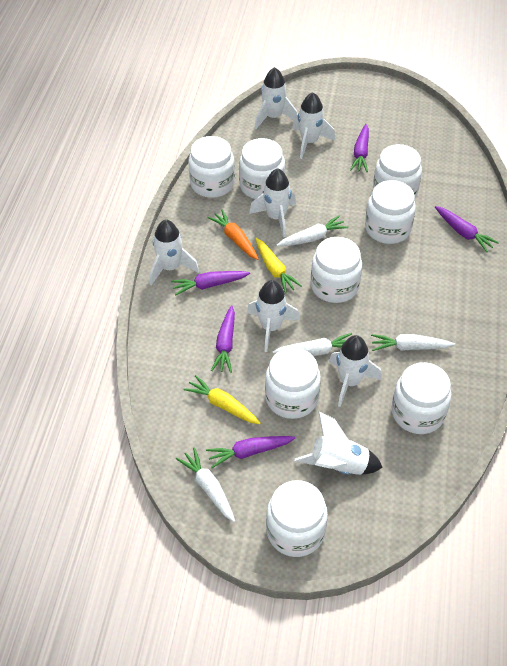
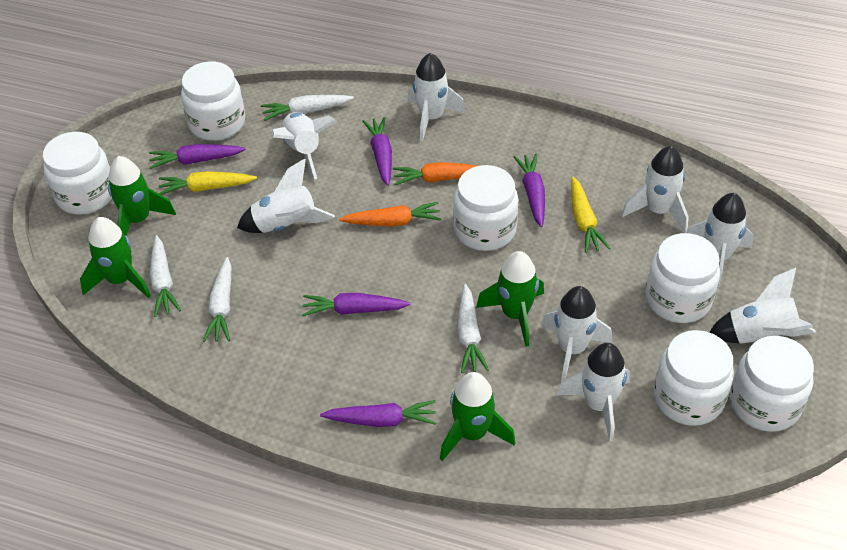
green rocket: 0 -> 4
orange carrot: 1 -> 2
white jar: 8 -> 6
white rocket: 7 -> 8

